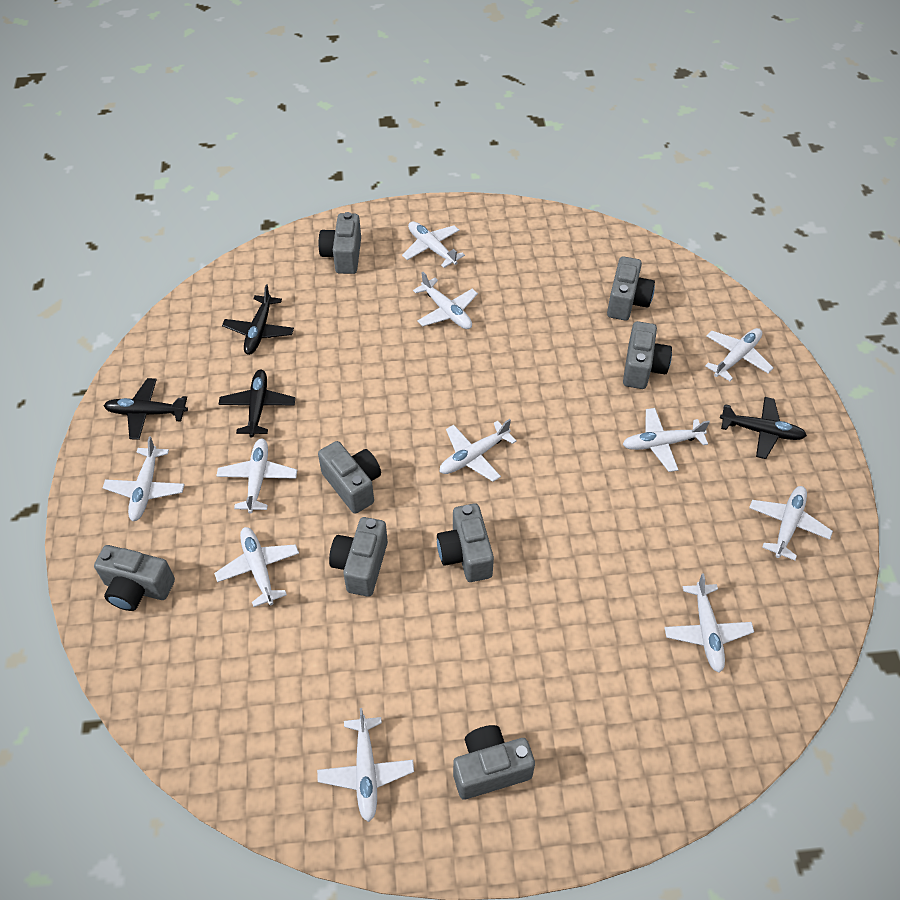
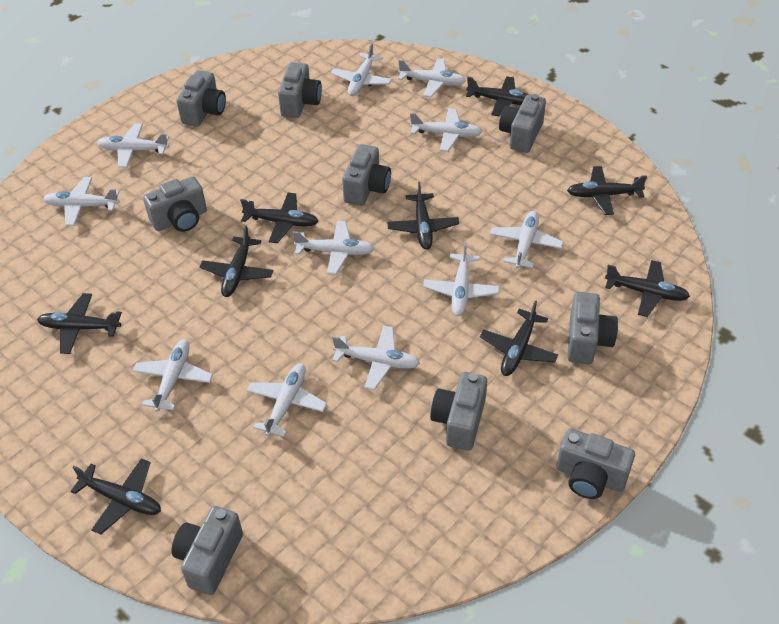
black plane: 4 -> 9
grey camera: 8 -> 9

